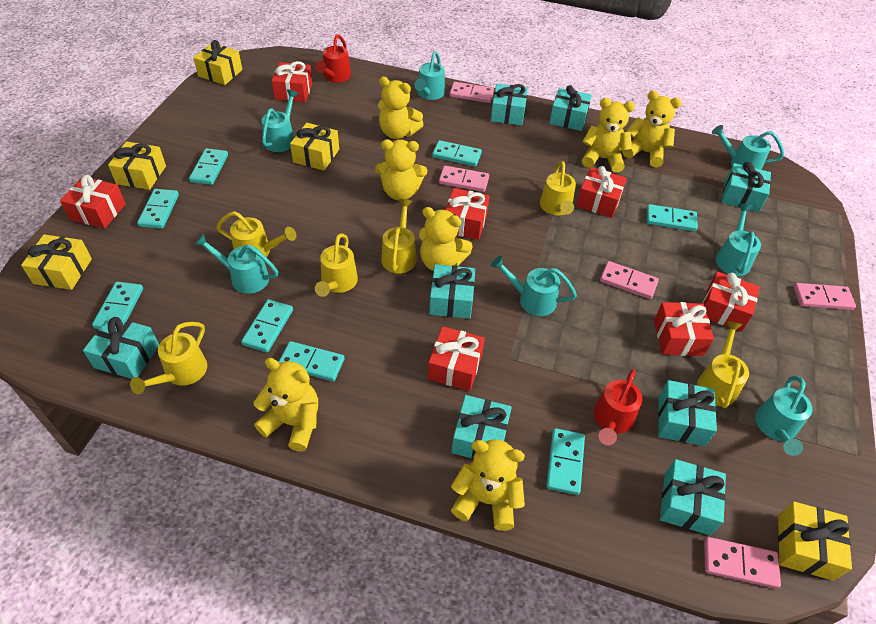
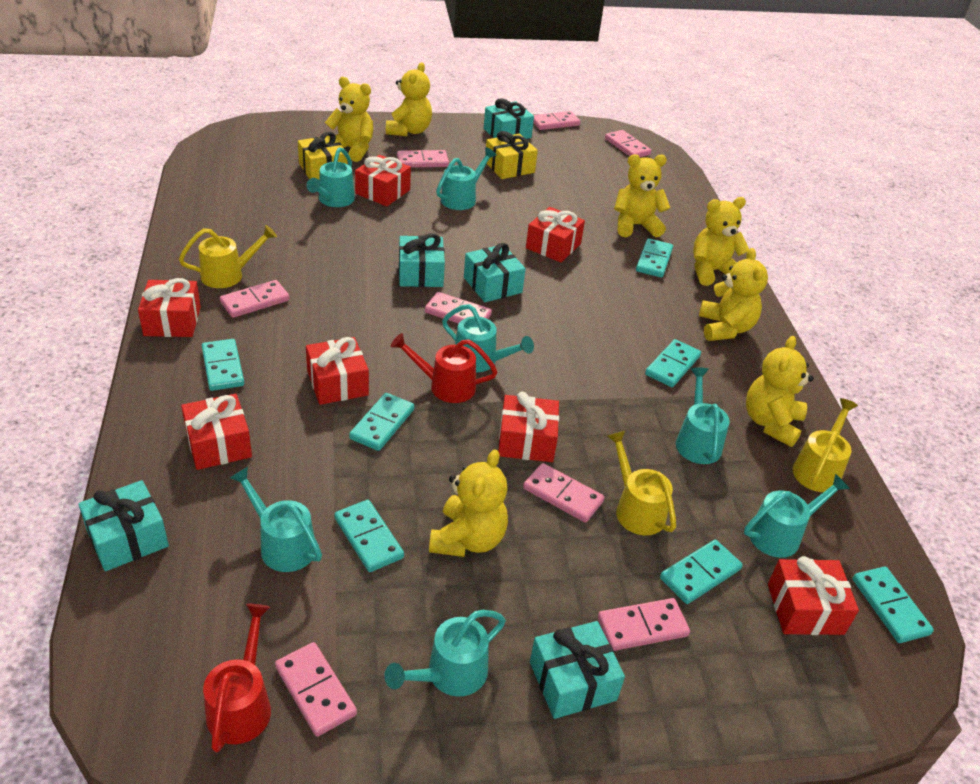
pink domino: 5 -> 8
turquoise domino: 8 -> 7
turquoise gift: 8 -> 5
yellow gift: 5 -> 2
yellow watering can: 6 -> 3

